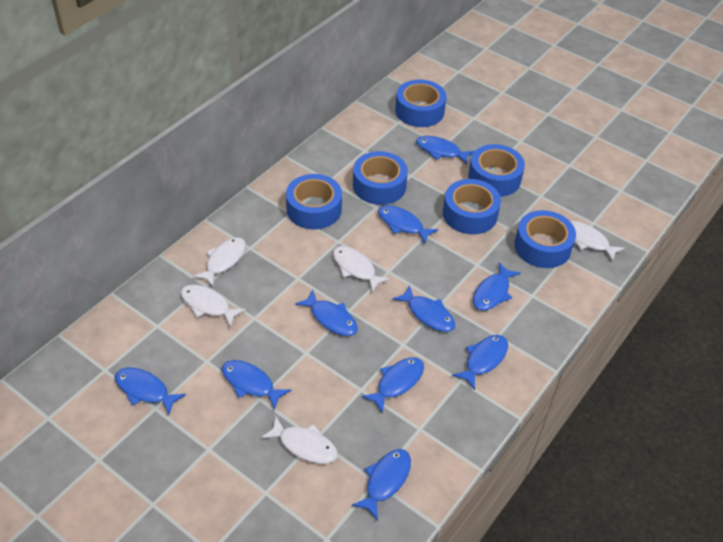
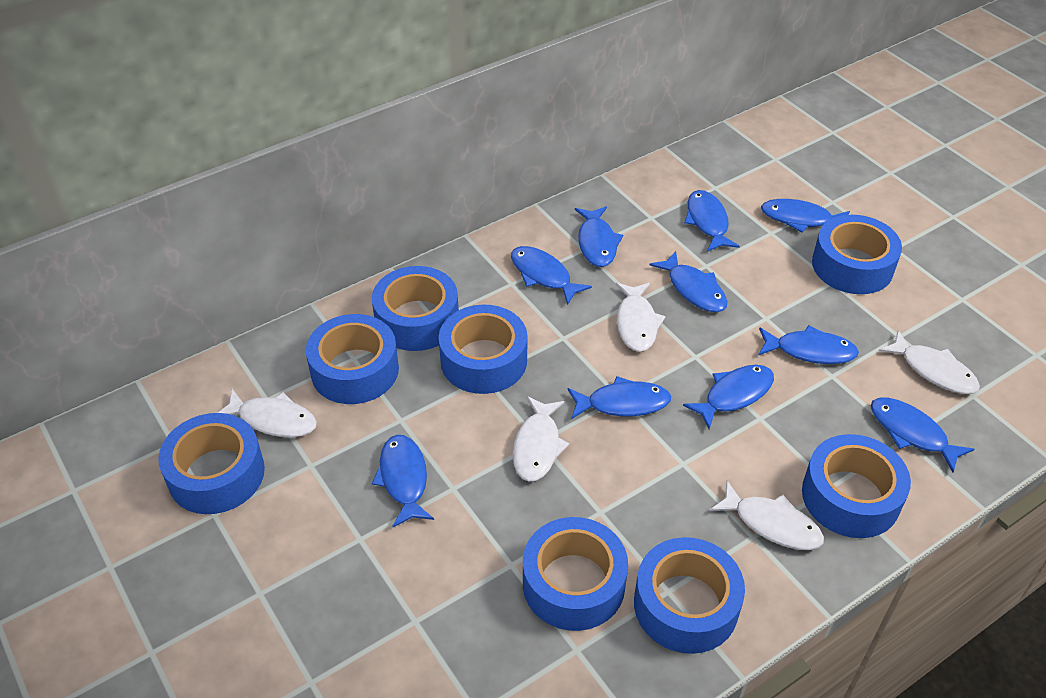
blue tape: 6 -> 8

